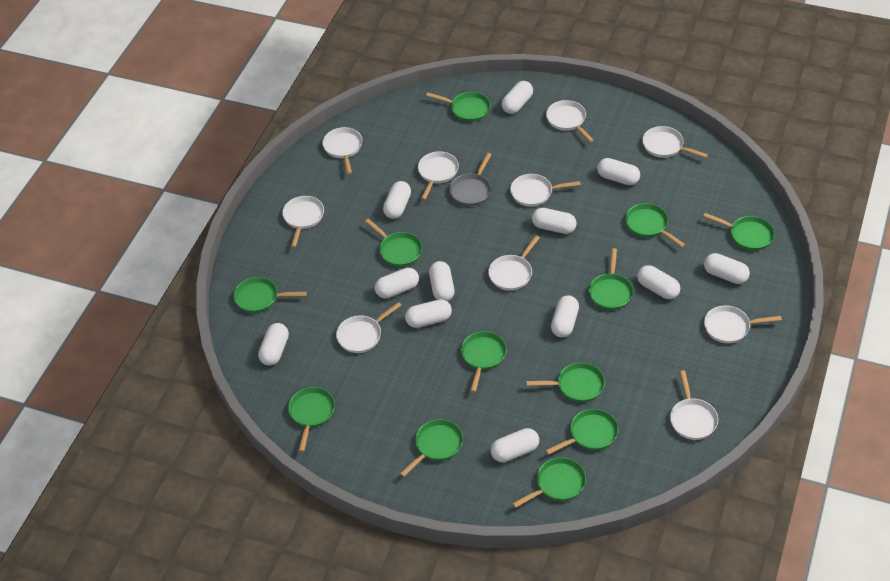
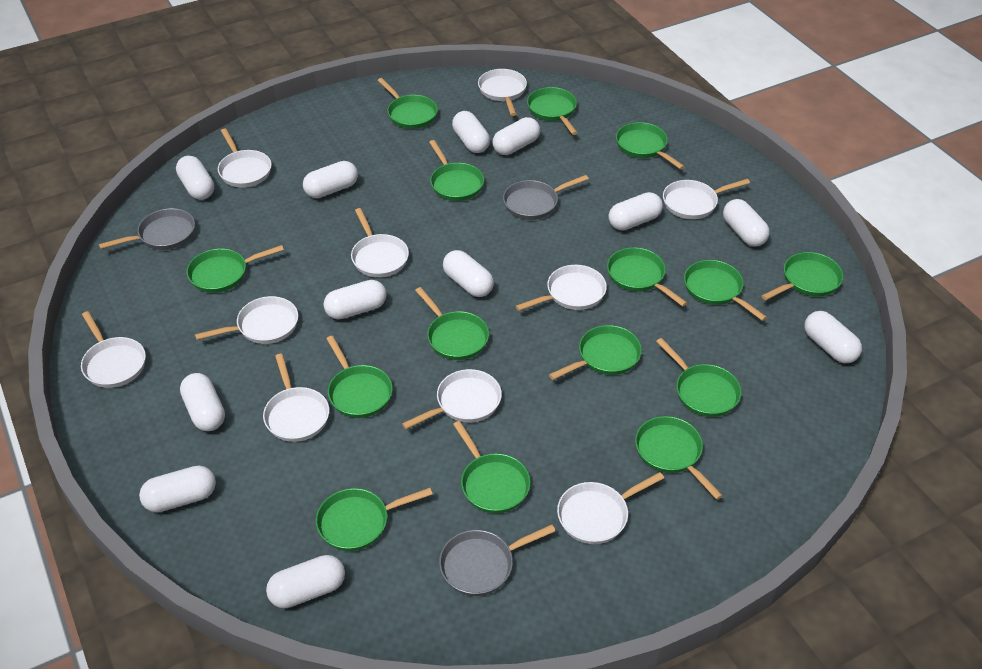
green pan: 12 -> 15
grey pan: 1 -> 3

